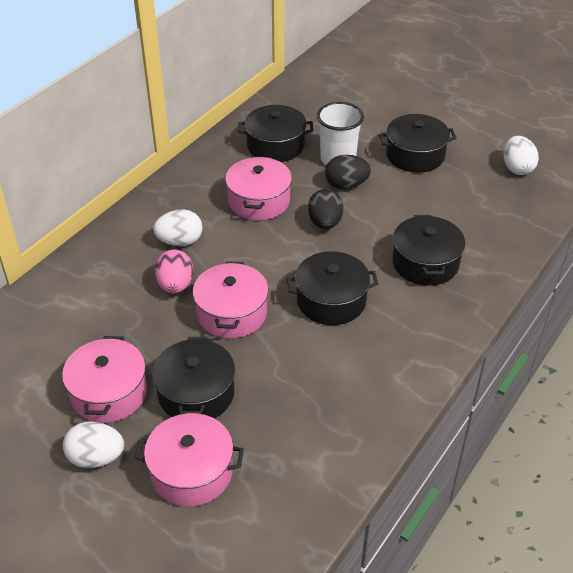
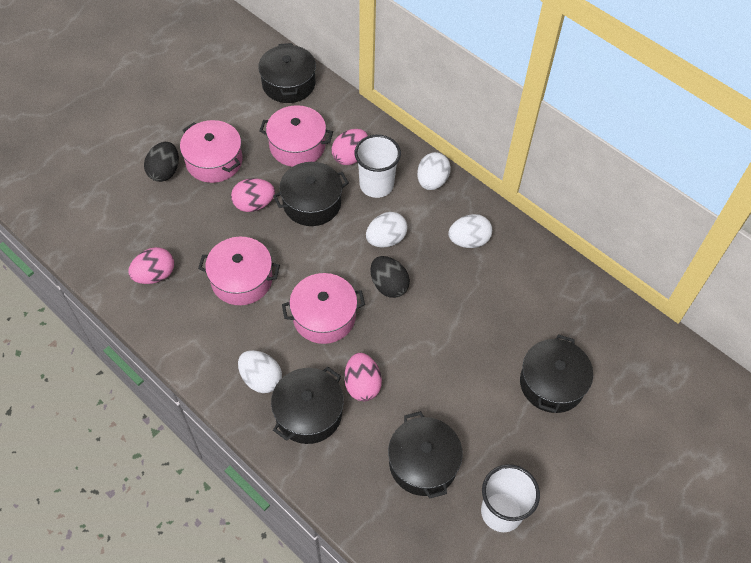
pink egg: 1 -> 4
white cup: 1 -> 2
white egg: 3 -> 4

